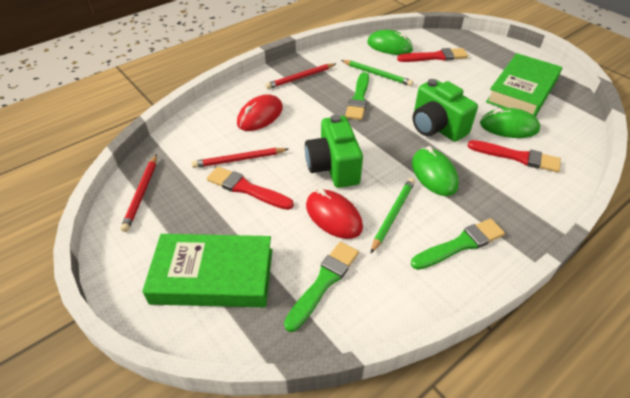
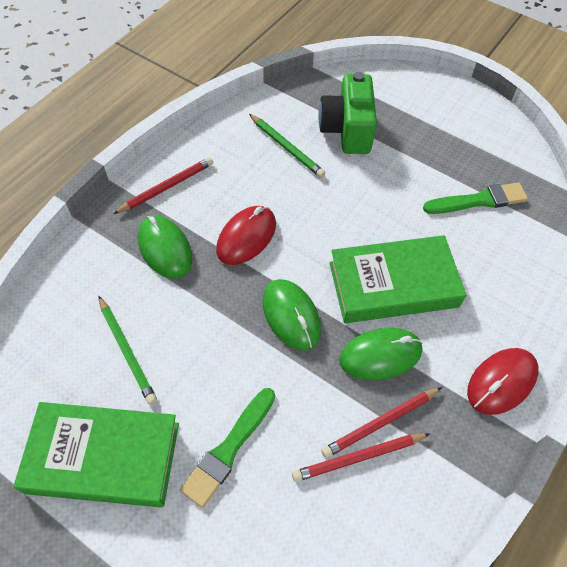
green brush: 3 -> 2
green camera: 2 -> 1
red brush: 3 -> 0

